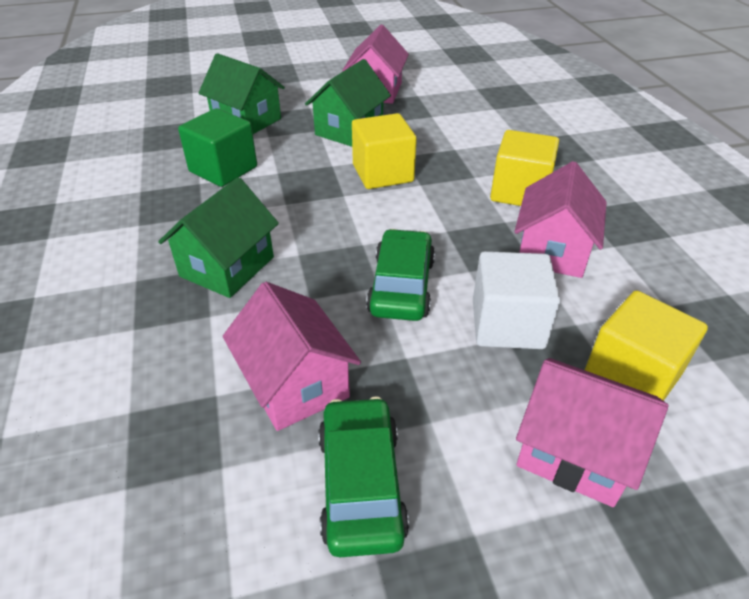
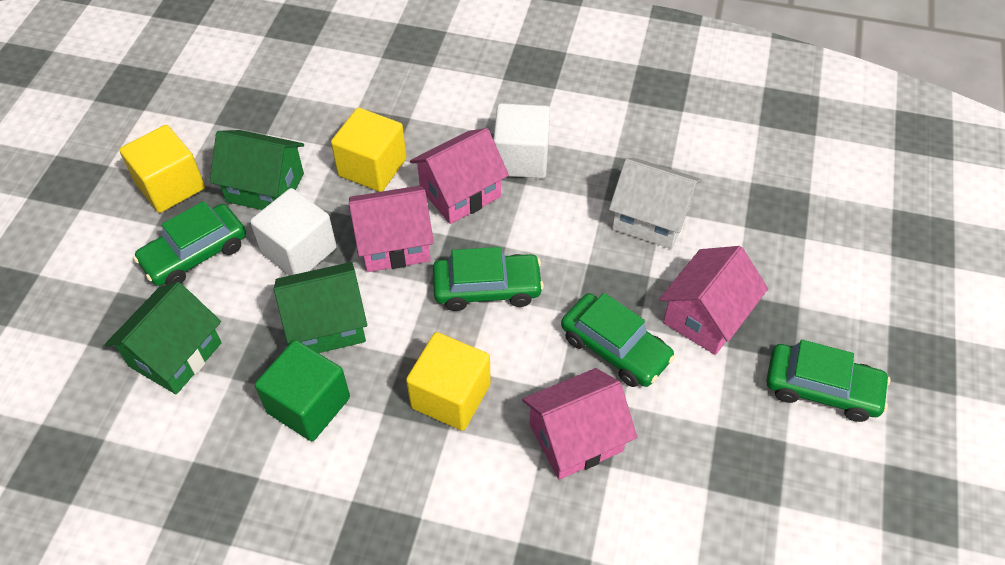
green car: 2 -> 4
white cube: 1 -> 2
white house: 0 -> 1

